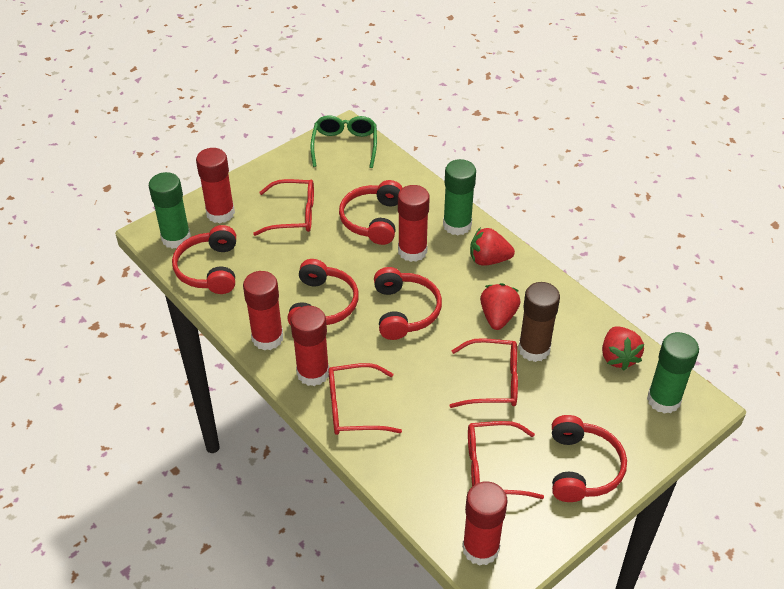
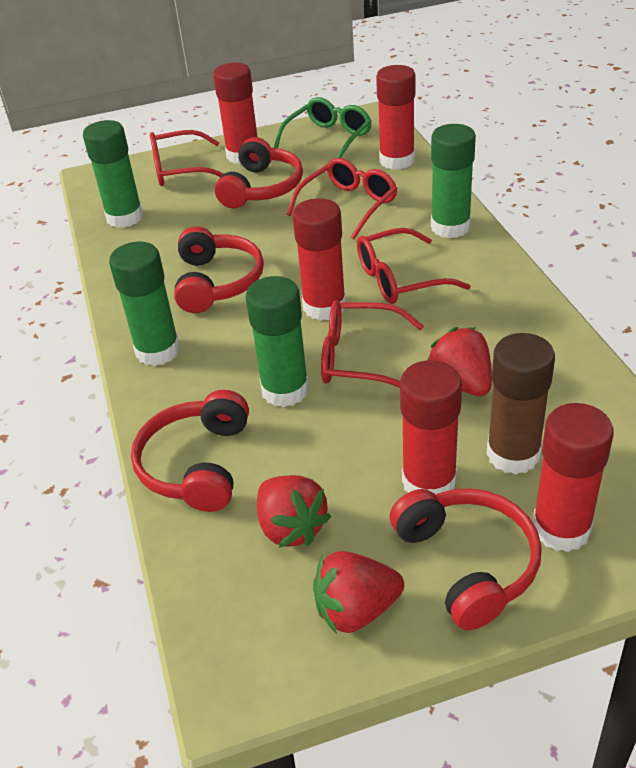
green glue stick: 3 -> 4
red headphones: 5 -> 4

